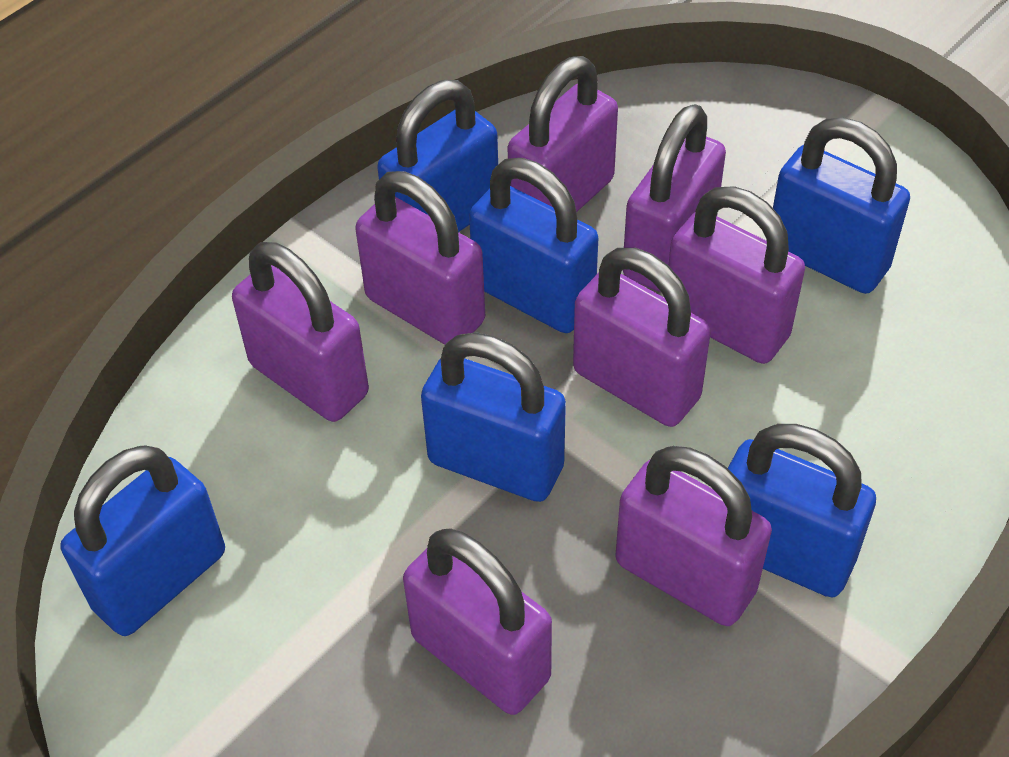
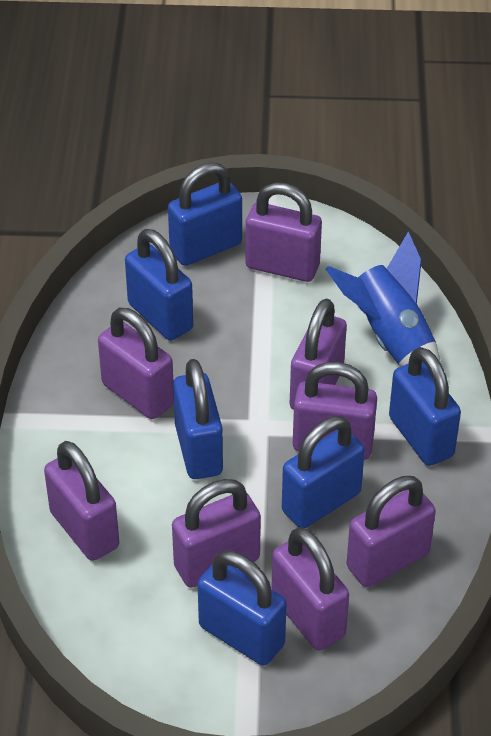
blue rocket: 0 -> 1

